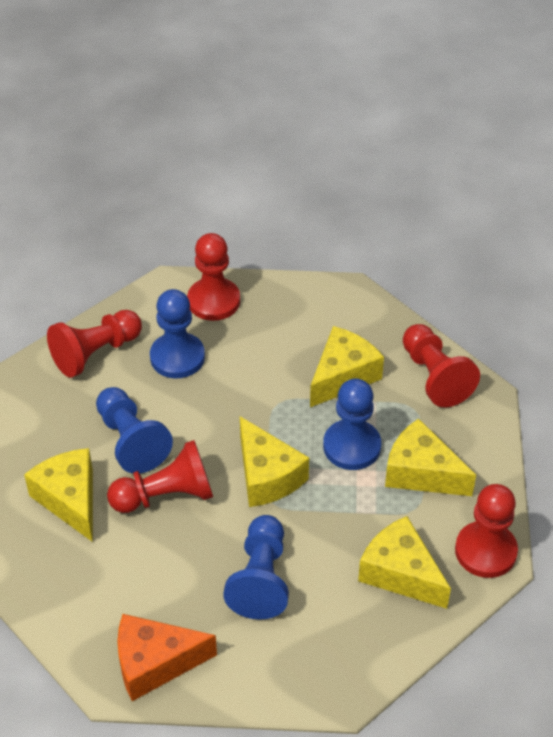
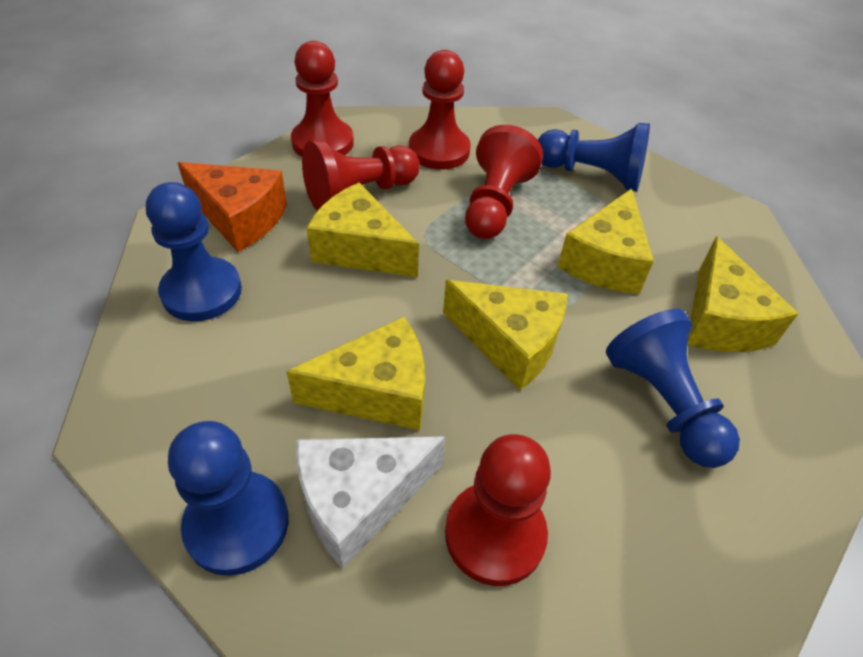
white cheese: 0 -> 1

